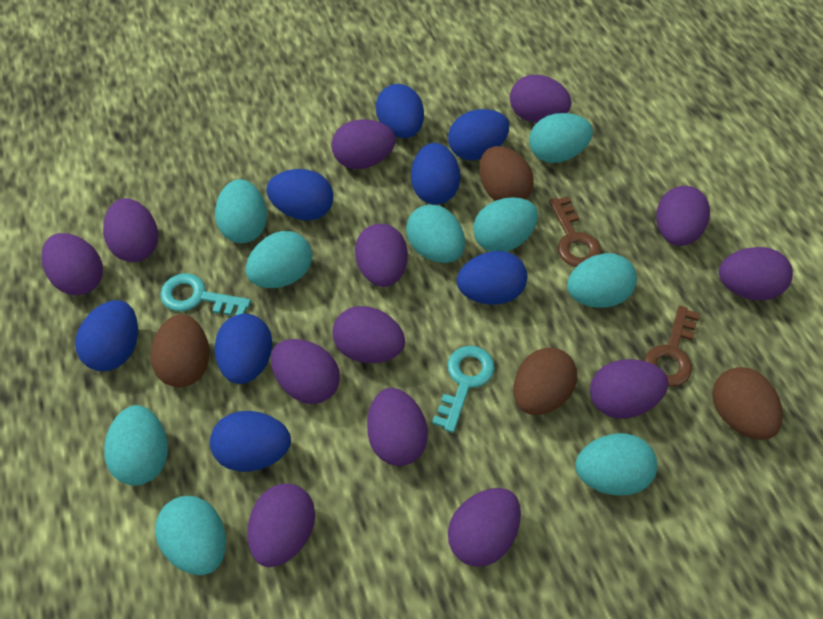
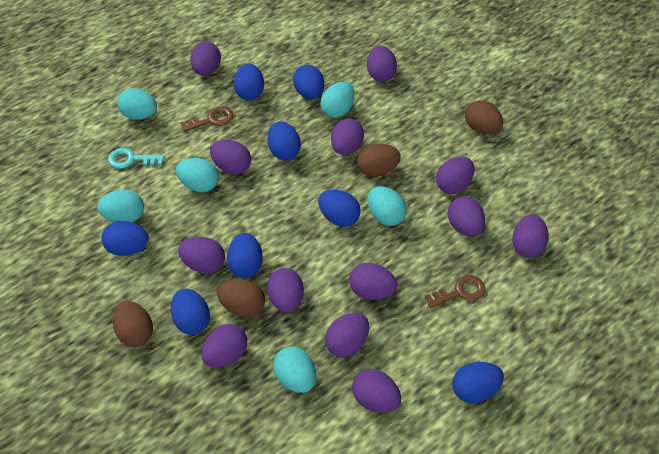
turquoise egg: 9 -> 6
turquoise key: 2 -> 1

